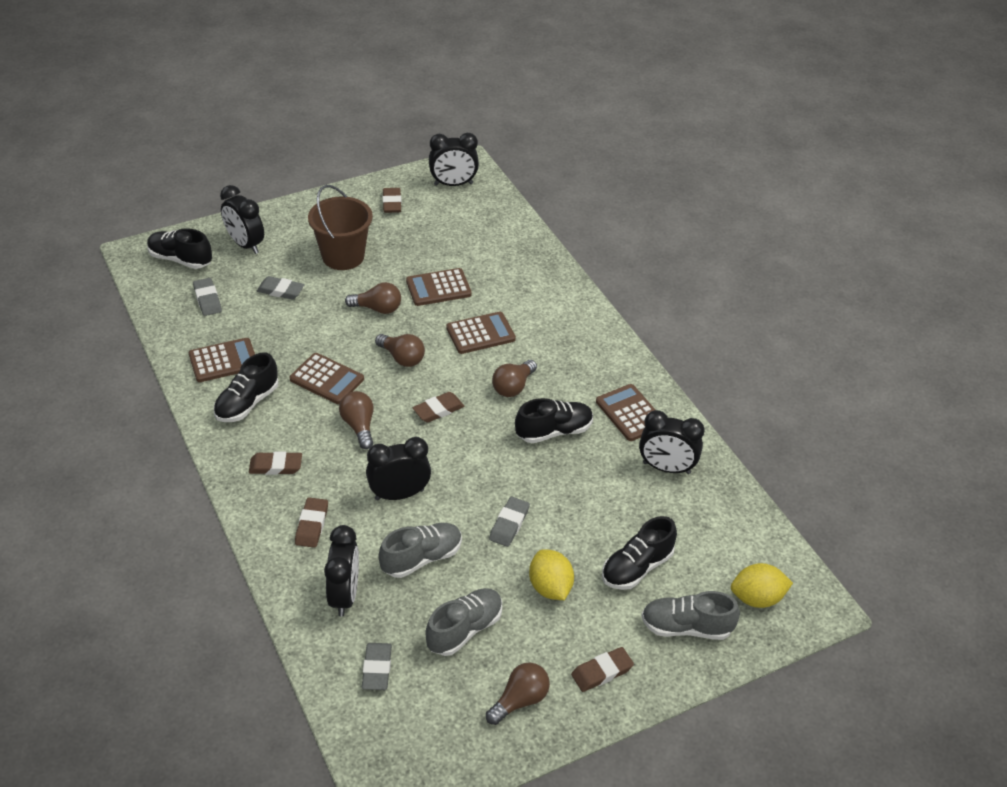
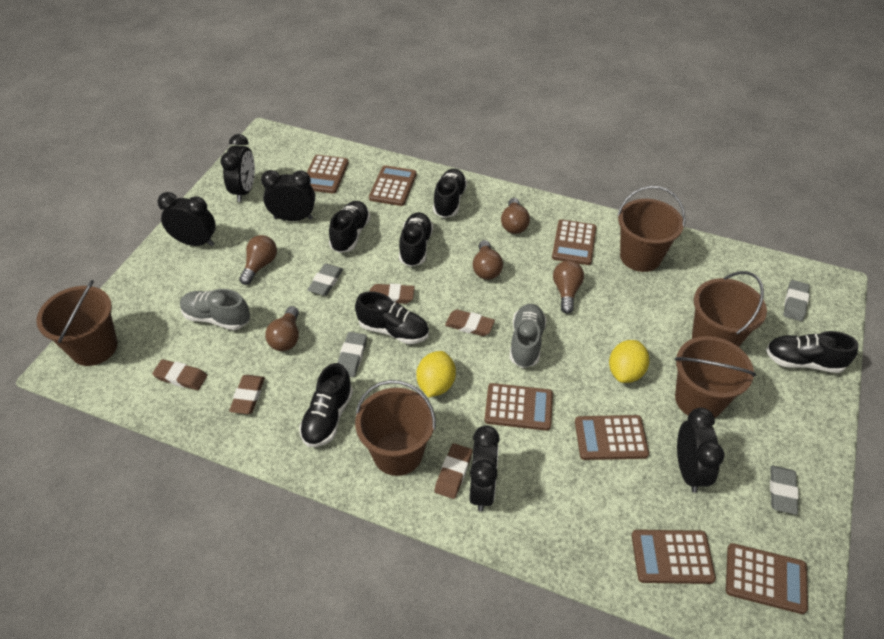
black shoe: 4 -> 6
brown bucket: 1 -> 5
brown calculator: 5 -> 7
grey shoe: 3 -> 2

